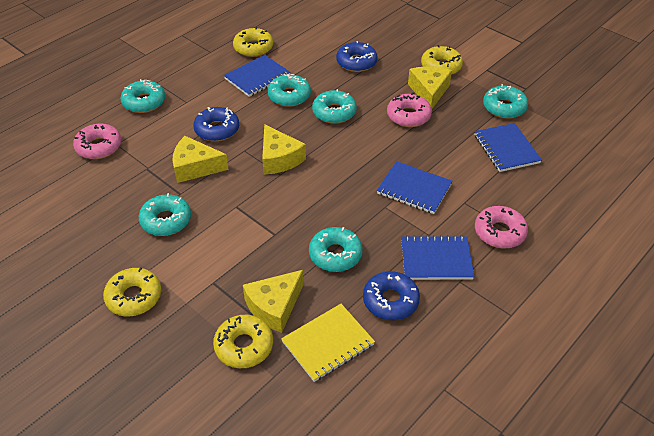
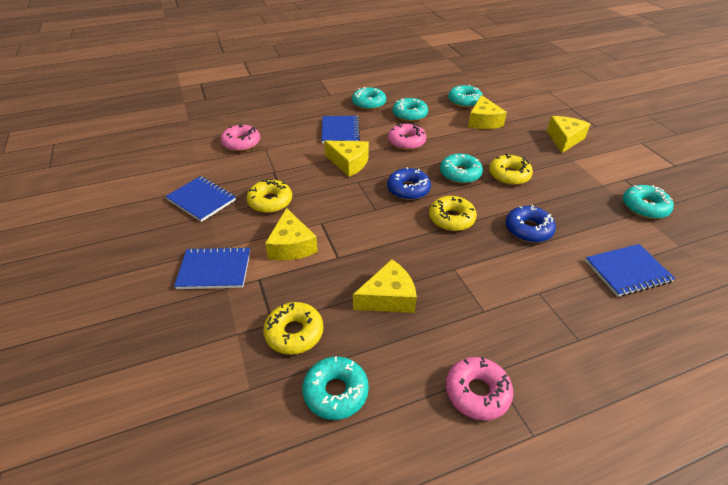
blue donut: 3 -> 2
yellow cheese: 4 -> 5
yellow notebook: 1 -> 0

